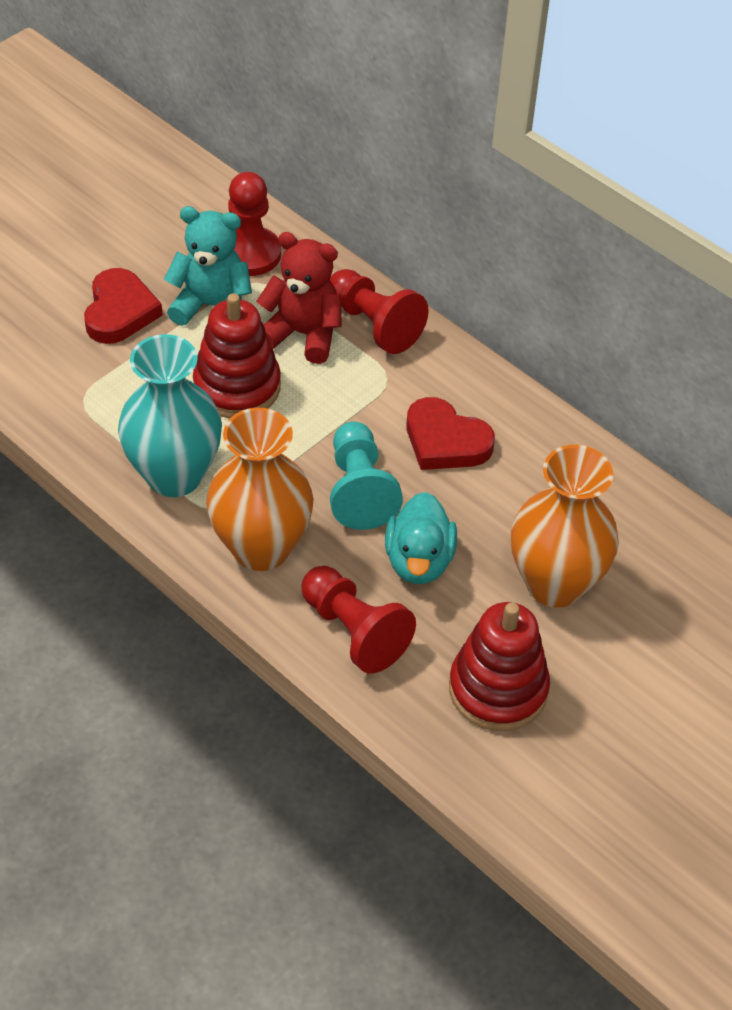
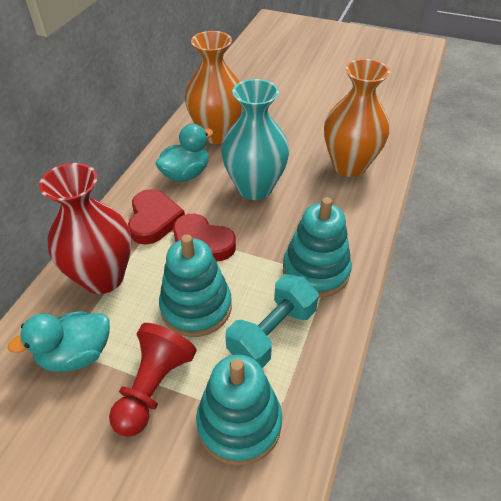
red pawn: 3 -> 1
red stacking toy: 2 -> 0
red teddy bear: 1 -> 0
red vase: 0 -> 1
turquoise duck: 1 -> 2
turquoise dumbbell: 0 -> 1
turquoise pawn: 1 -> 0
turquoise stacking toy: 0 -> 3
turquoise teddy bear: 1 -> 0

